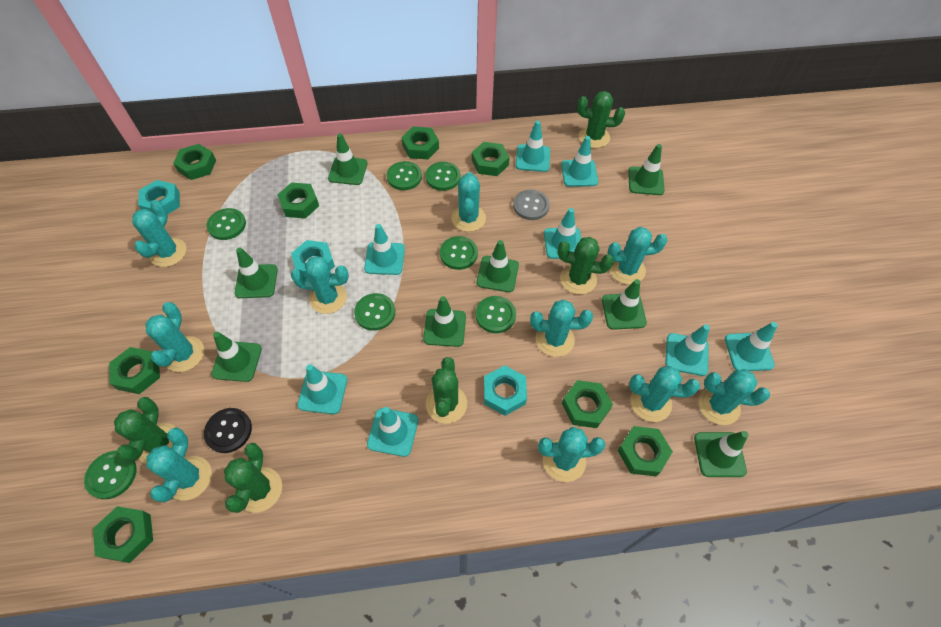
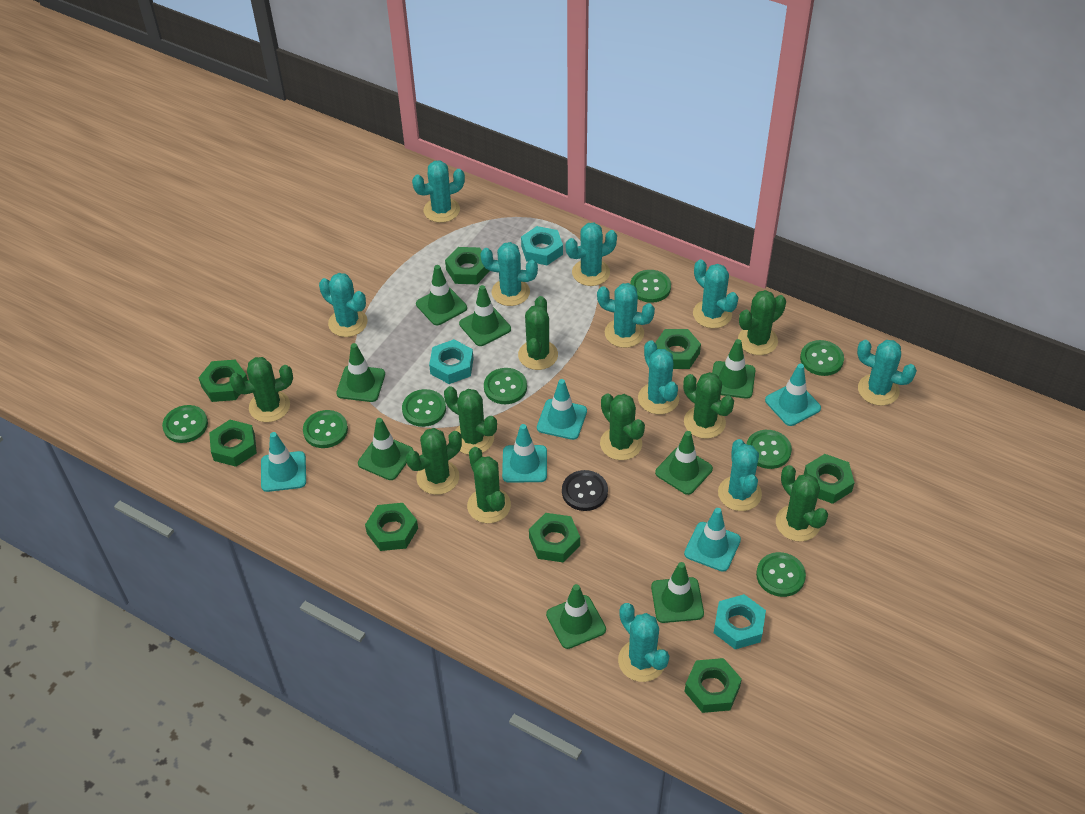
green button: 7 -> 8
green cactus: 5 -> 9
grey button: 1 -> 0
turquoise traffic cone: 8 -> 5

